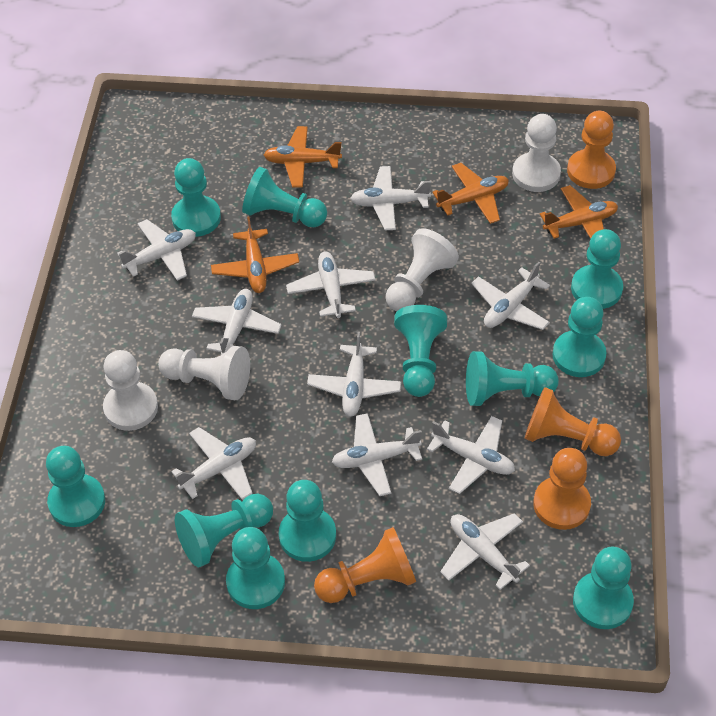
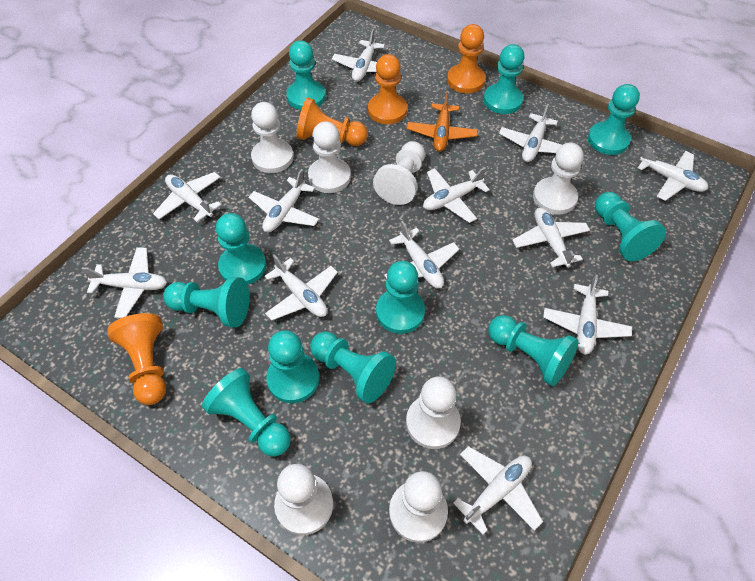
orange plane: 4 -> 1
white pawn: 4 -> 7
white plane: 10 -> 12

